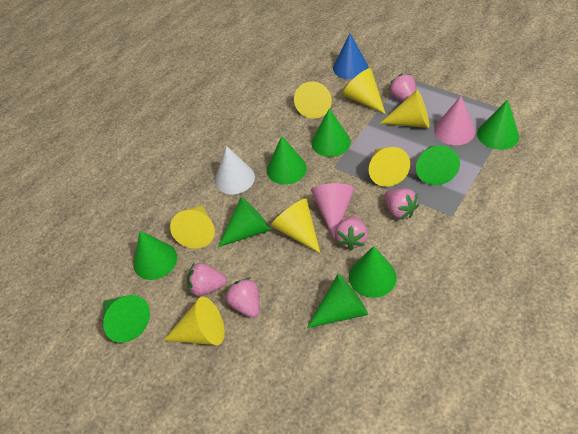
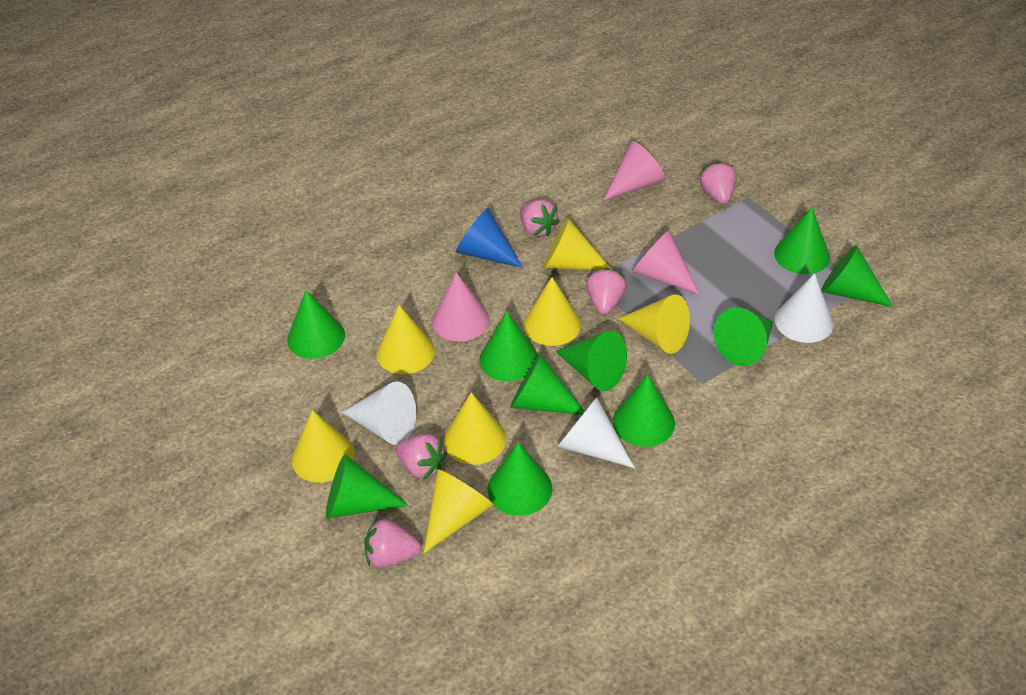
green cone: 9 -> 10
pink cone: 2 -> 3
white cone: 1 -> 3

